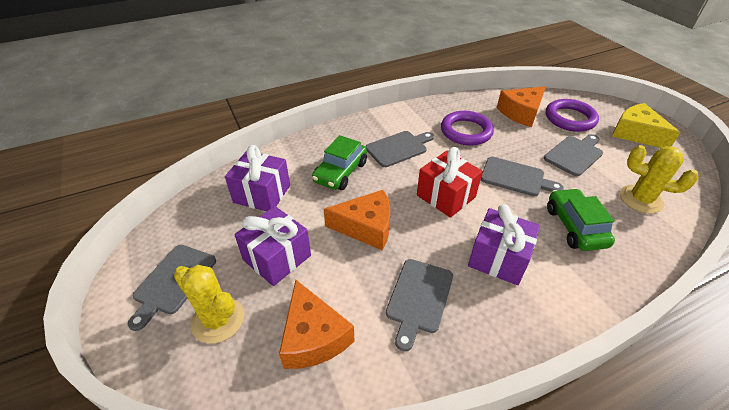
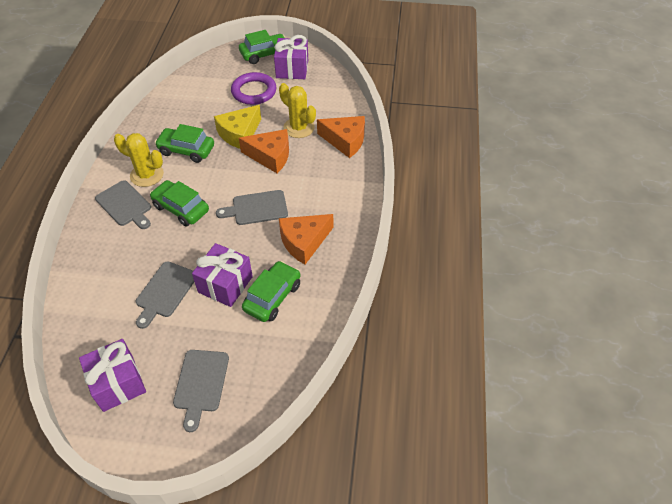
green car: 2 -> 4
grey cutting board: 5 -> 4
purple ring: 2 -> 1
red gift: 1 -> 0

